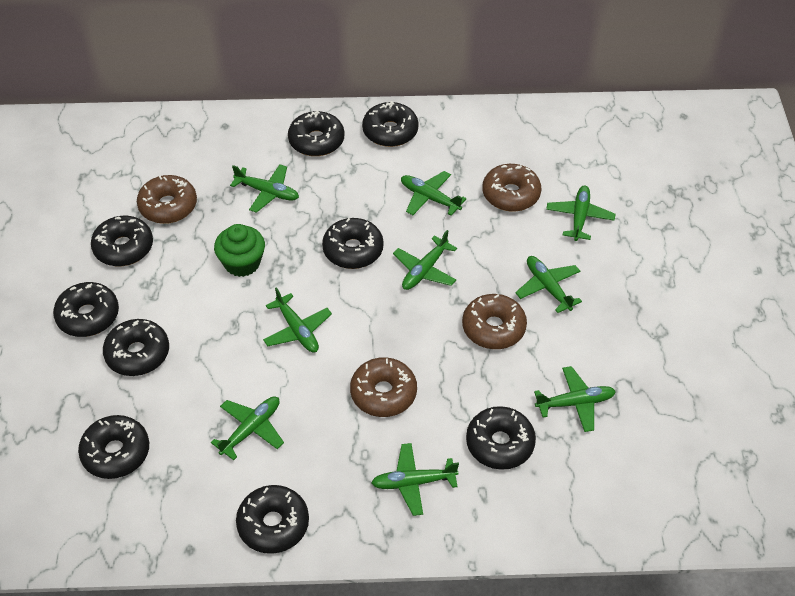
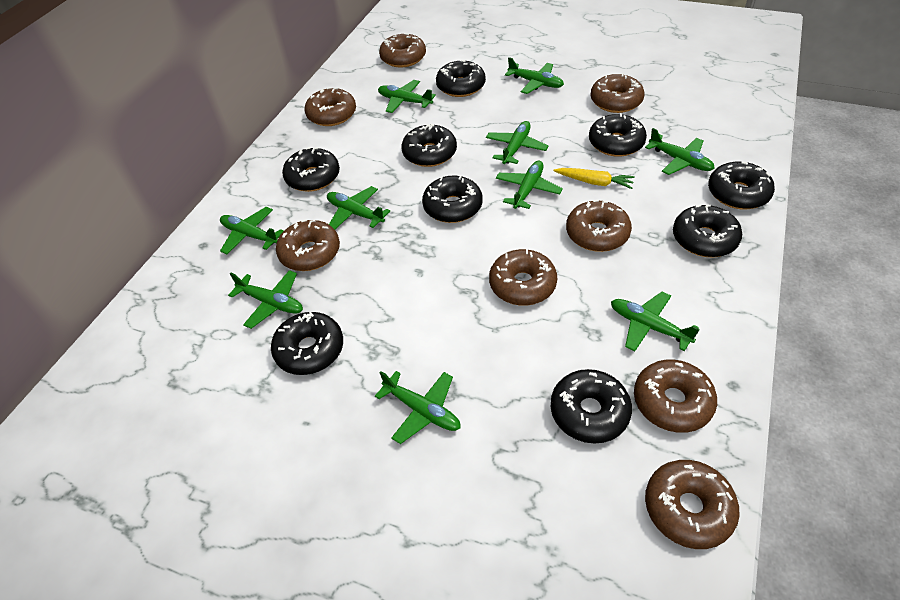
brown donut: 4 -> 8
green cupcake: 1 -> 0
green plane: 9 -> 10
yellow carrot: 0 -> 1

